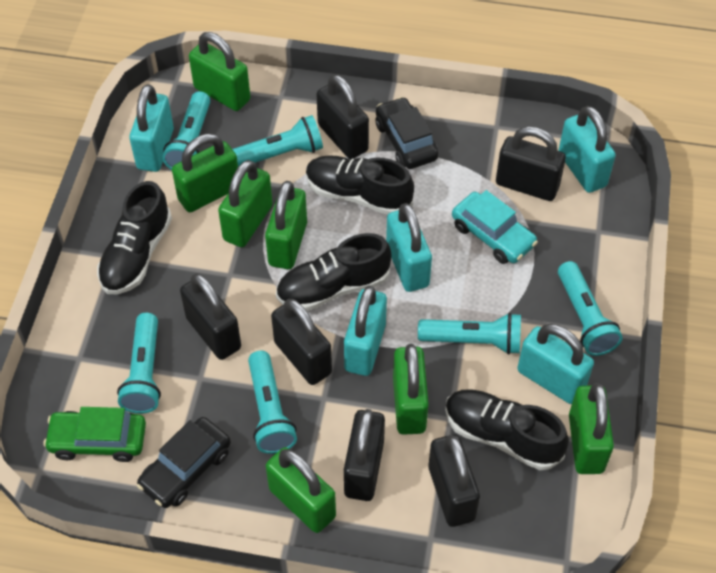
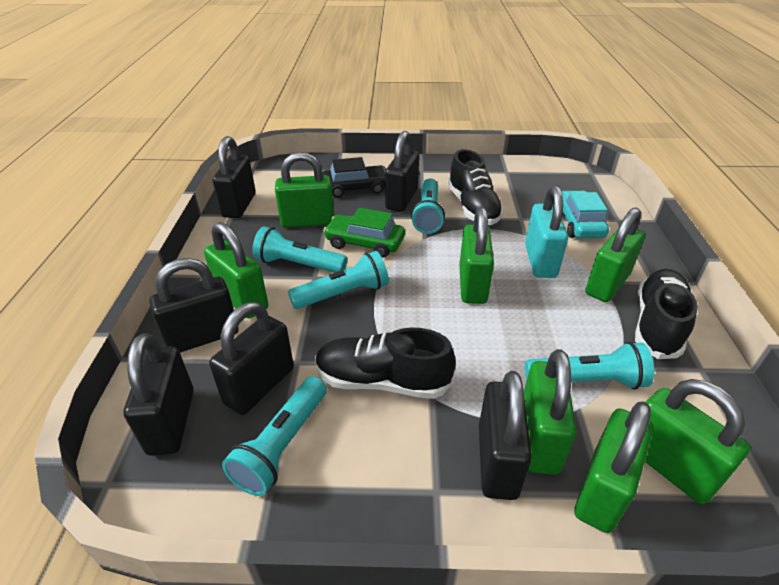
black car: 2 -> 1
black shoe: 4 -> 3
turquoise flashlight: 6 -> 5
turquoise padlock: 5 -> 1

